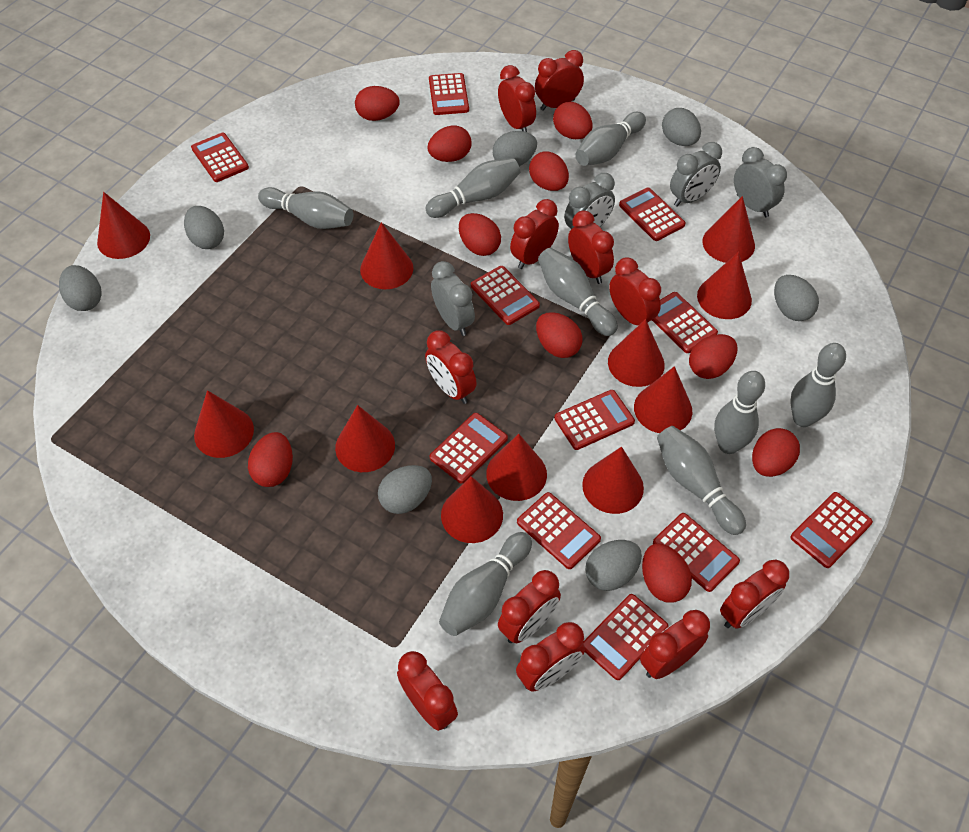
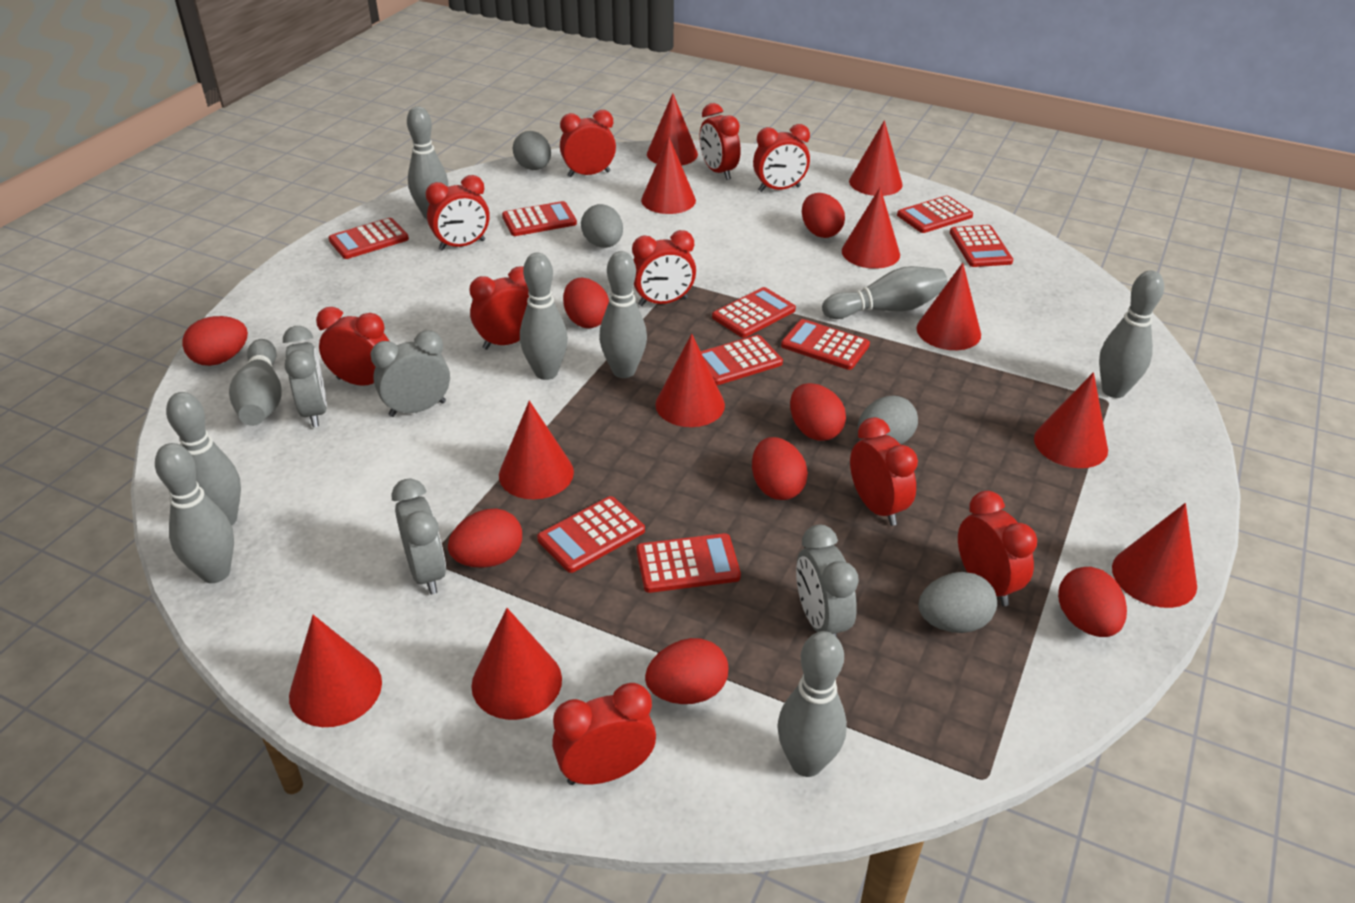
grey bowling pin: 8 -> 9
grey egg: 7 -> 4
red calculator: 11 -> 9
red clock: 11 -> 10
red egg: 10 -> 8

